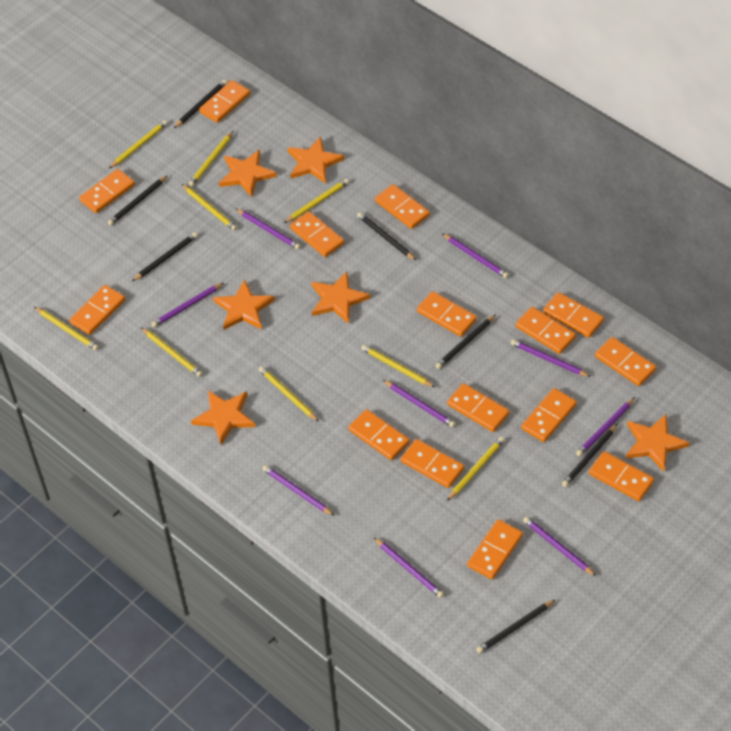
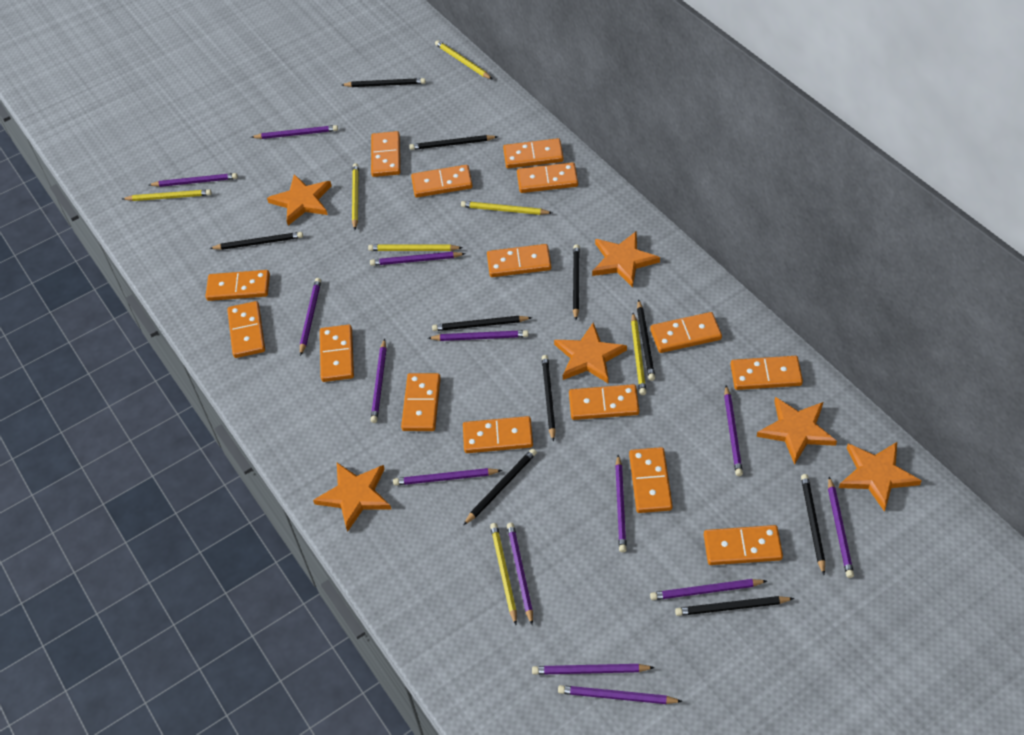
black pencil: 7 -> 10
purple pencil: 9 -> 14
yellow pencil: 9 -> 7

